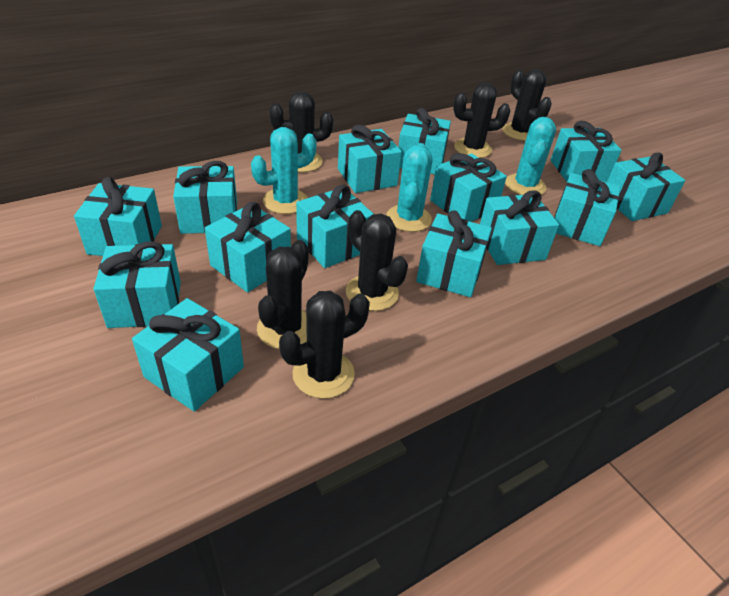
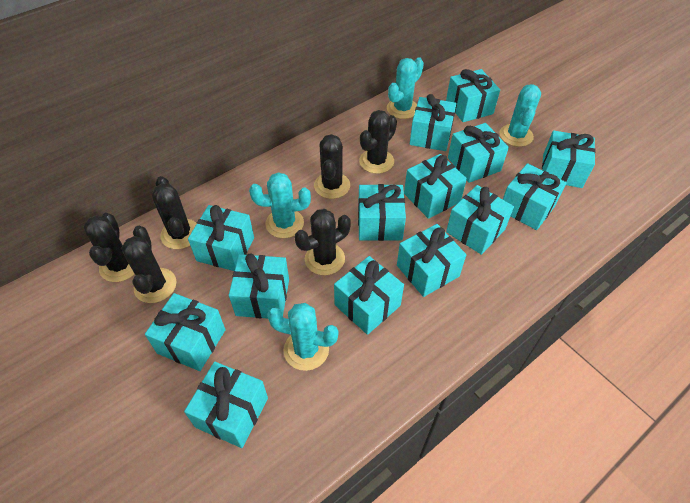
turquoise cactus: 3 -> 4

